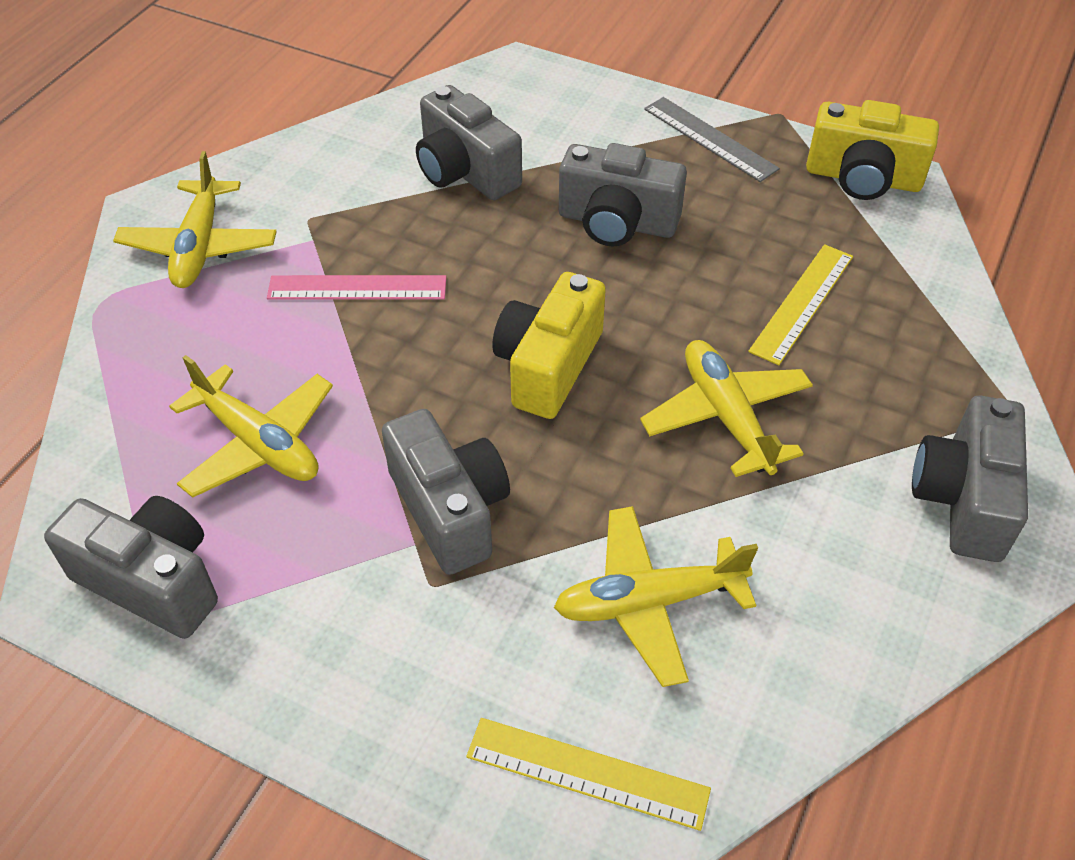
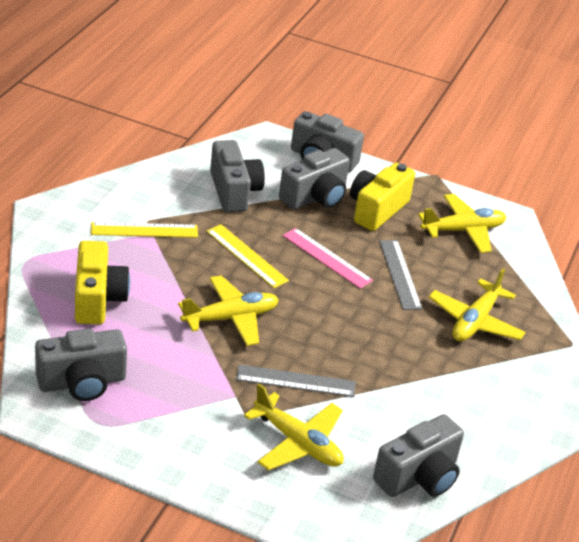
grey ruler: 1 -> 2

